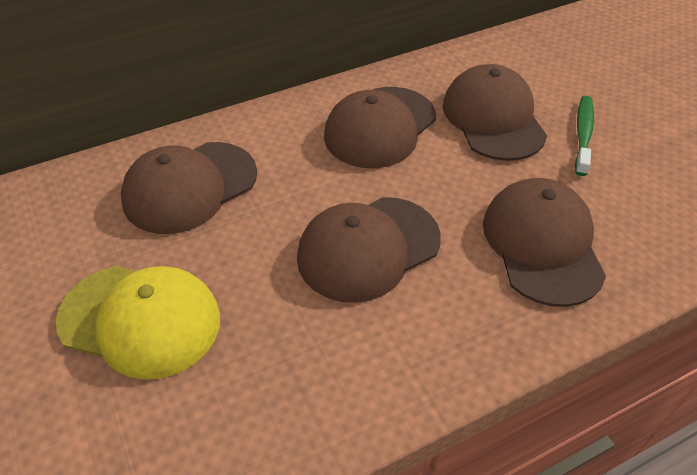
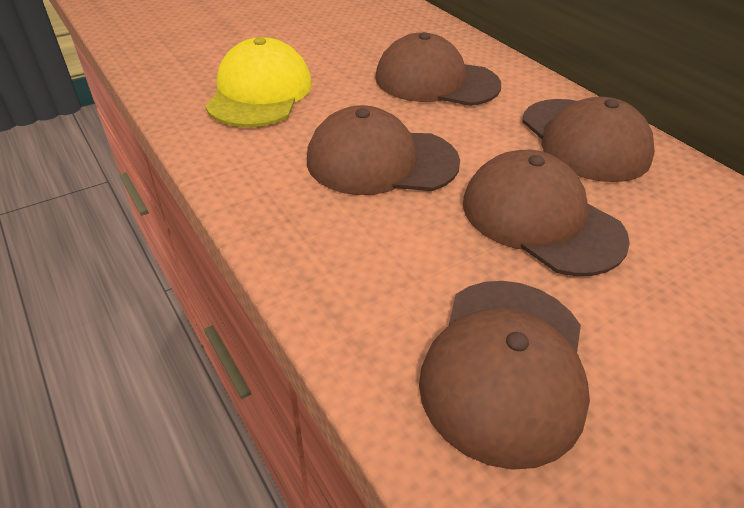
green toothbrush: 1 -> 0

